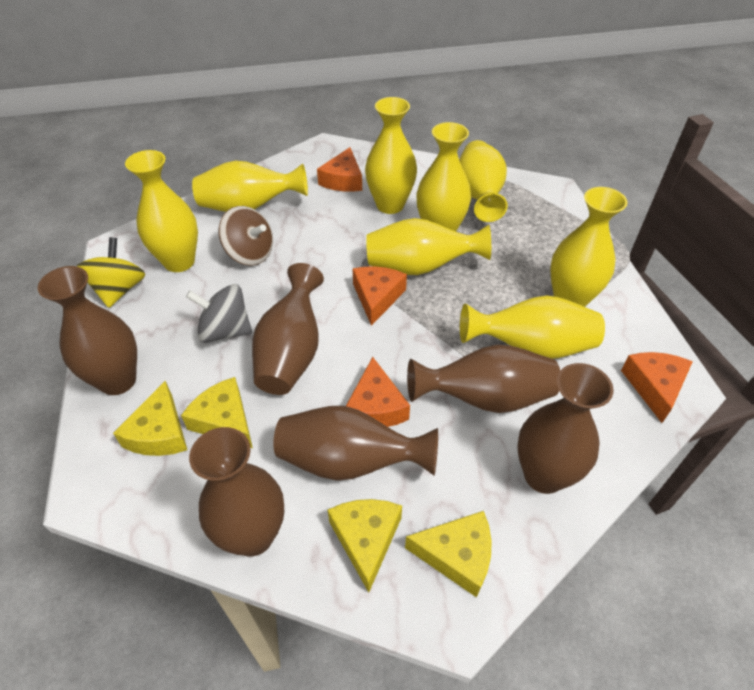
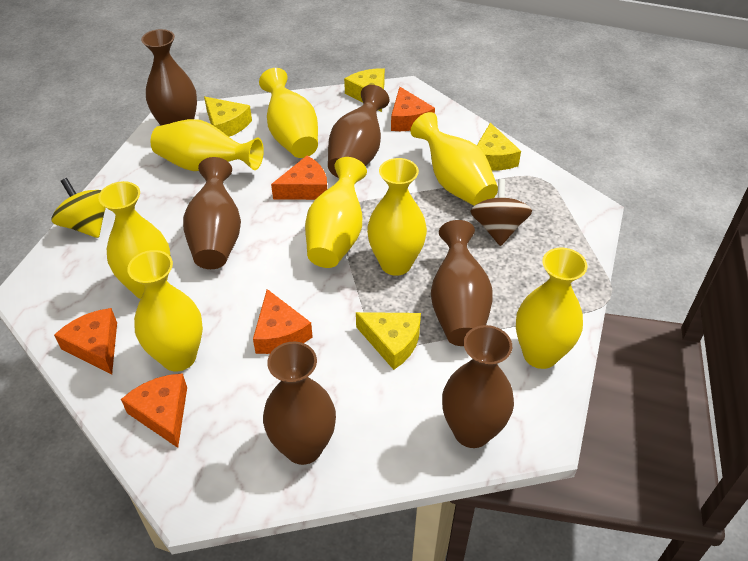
grey spinning top: 1 -> 0
orange cheese: 4 -> 5

